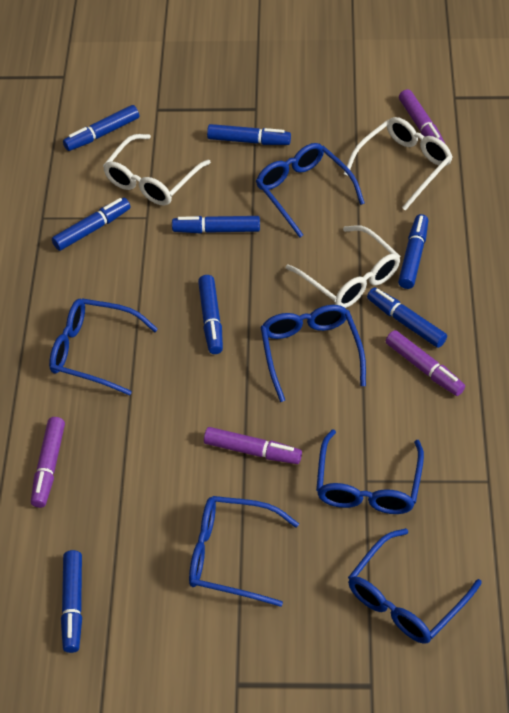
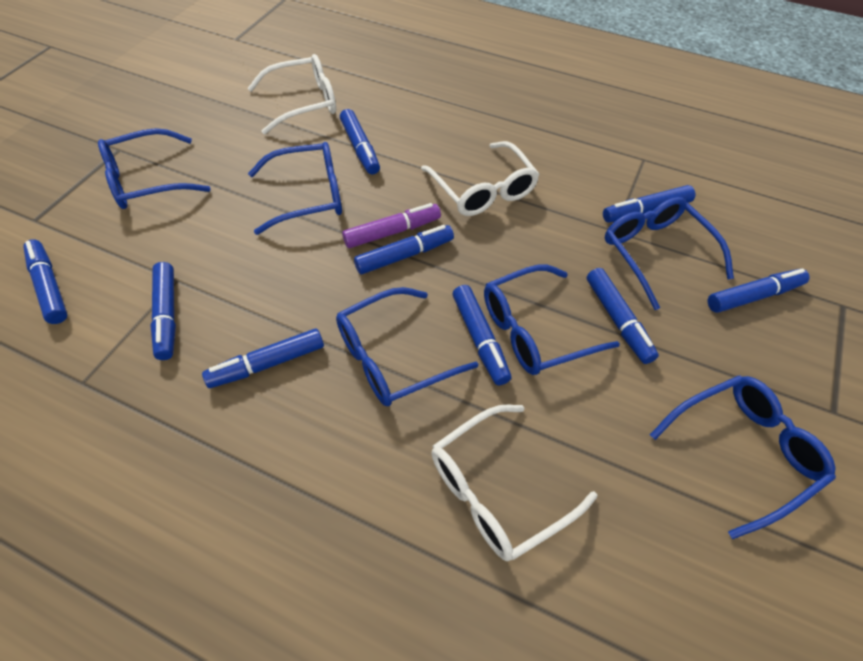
blue marker: 8 -> 9
purple marker: 4 -> 1

